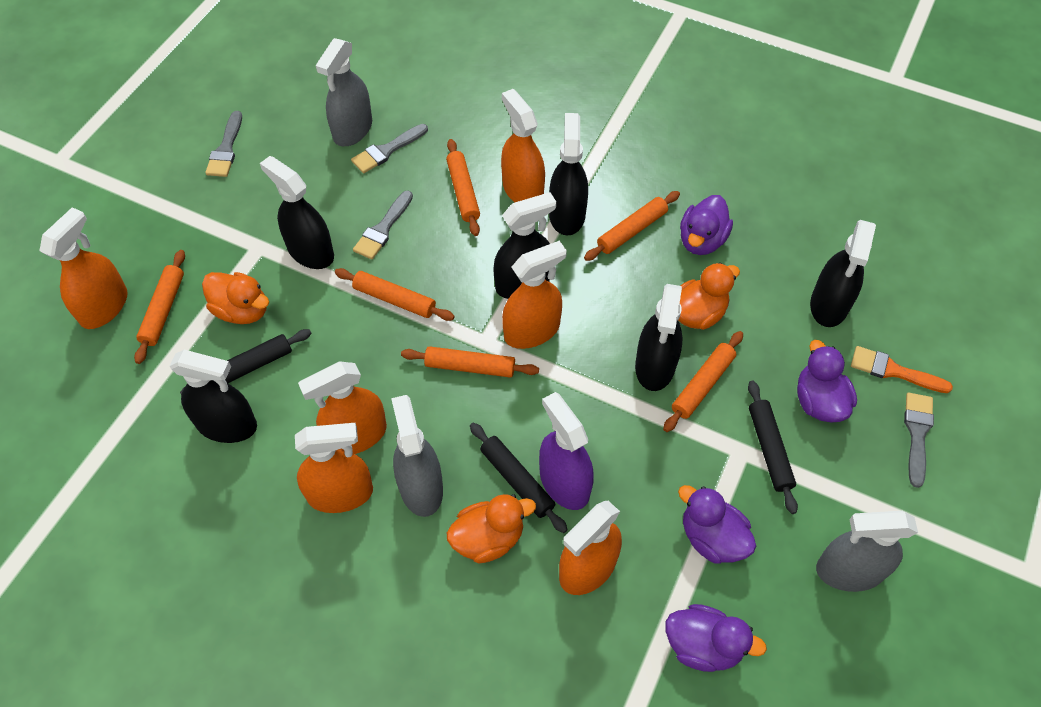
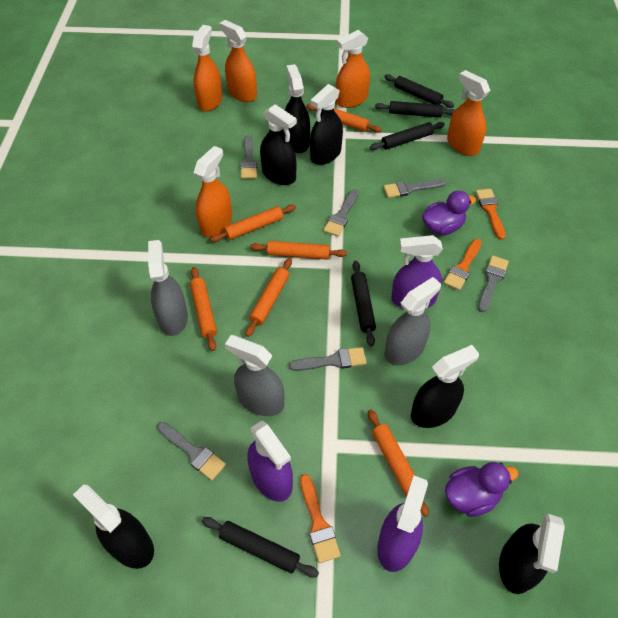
black rolling pin: 3 -> 5
grey brush: 4 -> 6
orange brush: 1 -> 3
orange duck: 3 -> 0
orange spray bottle: 6 -> 5
purple duck: 4 -> 2
purple spray bottle: 1 -> 3

